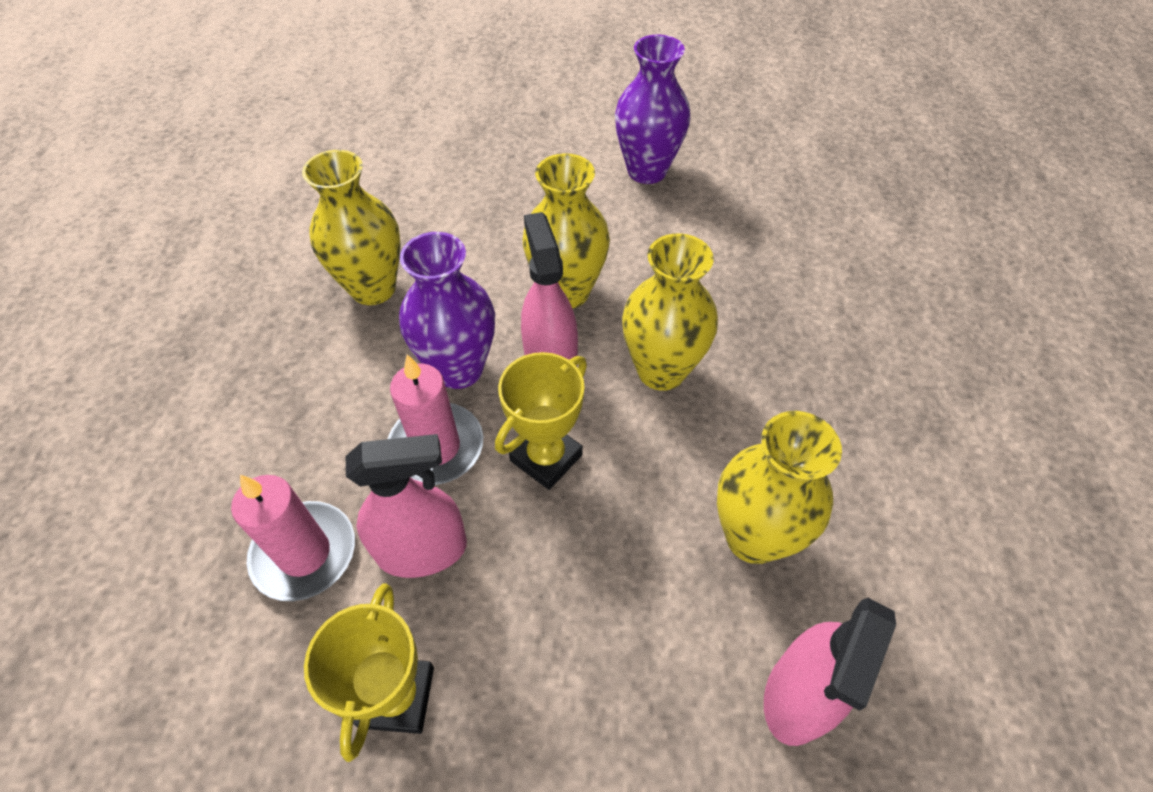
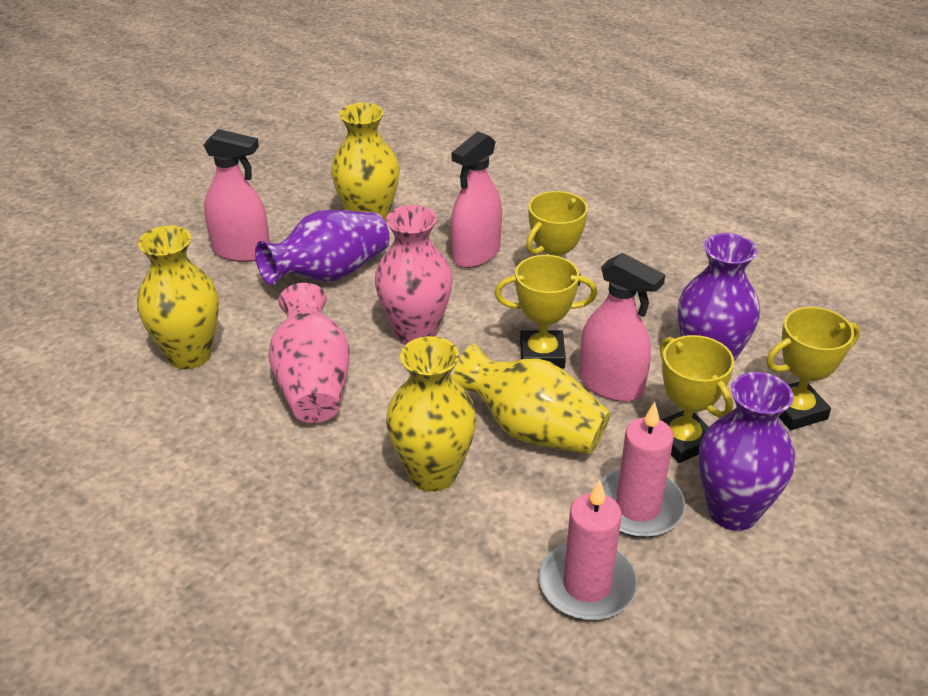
pink vase: 0 -> 2
purple vase: 2 -> 3
yellow trophy: 2 -> 4

